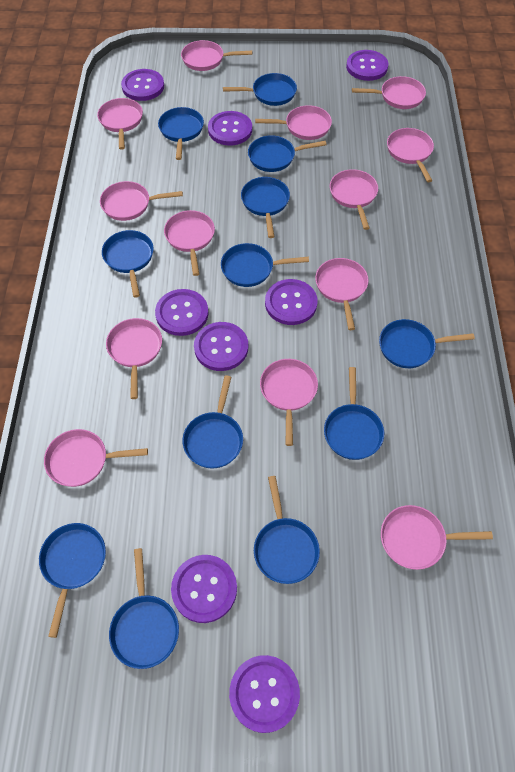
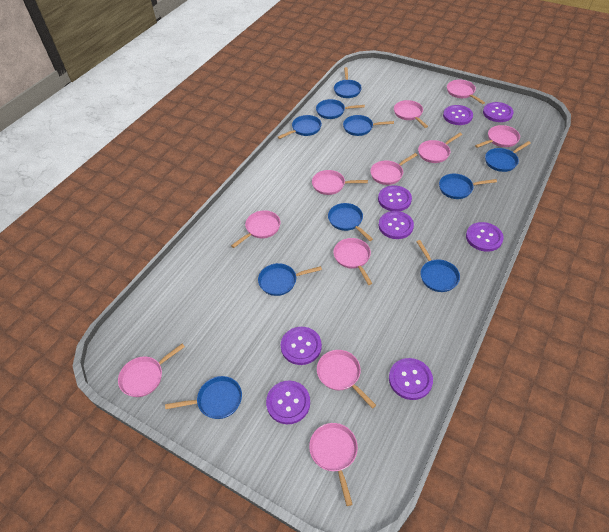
blue pan: 12 -> 10
pink pan: 13 -> 11

